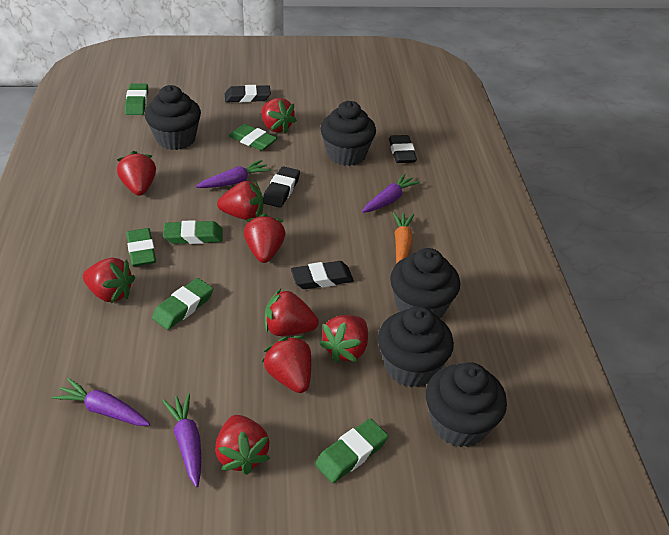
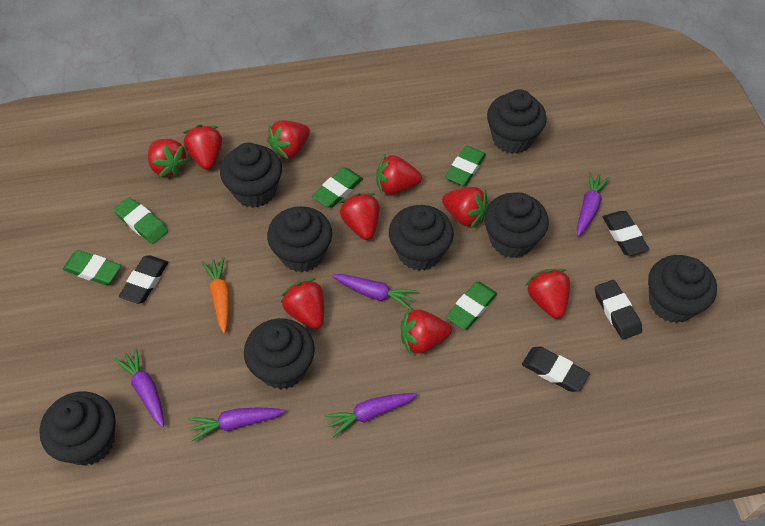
black cupcake: 5 -> 8
green eraser: 6 -> 5
purple carrot: 4 -> 5

